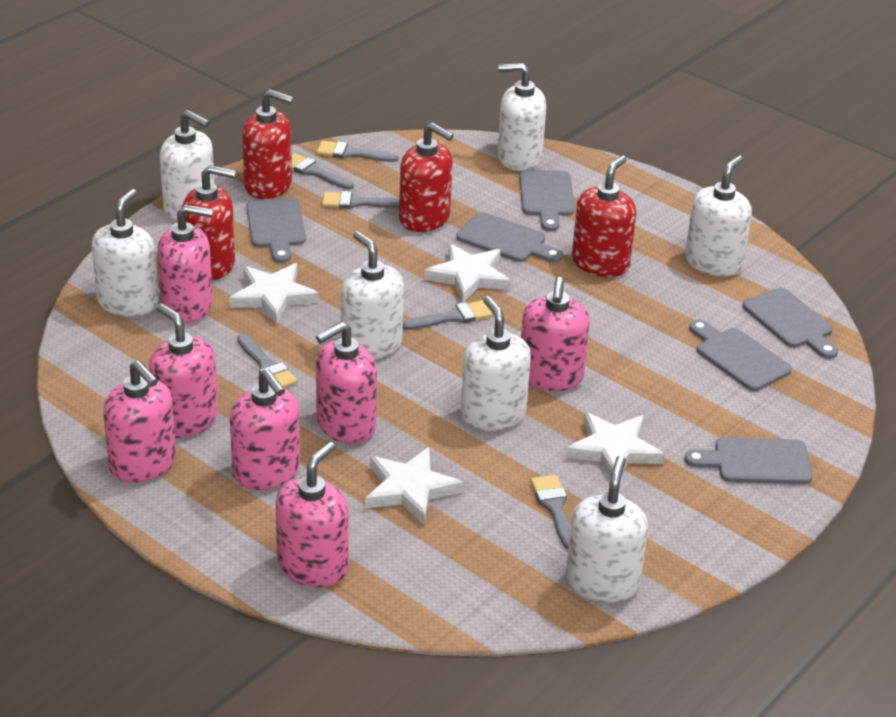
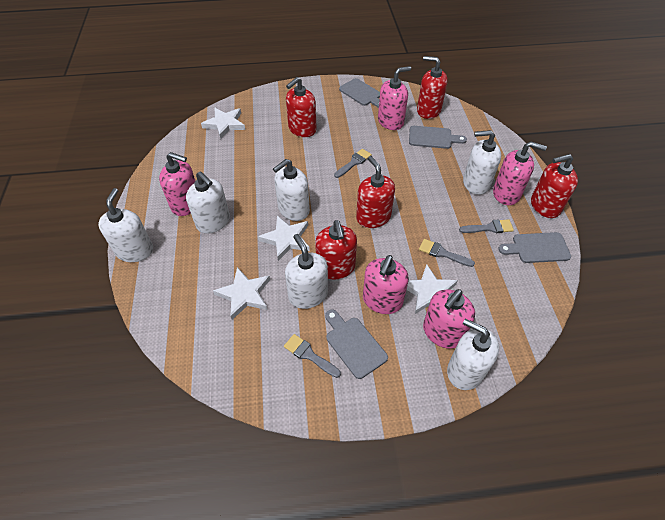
grey brush: 6 -> 4
grey cutting board: 6 -> 4
pink soap dispenser: 7 -> 5
red soap dispenser: 4 -> 5
white soap dispenser: 7 -> 6

